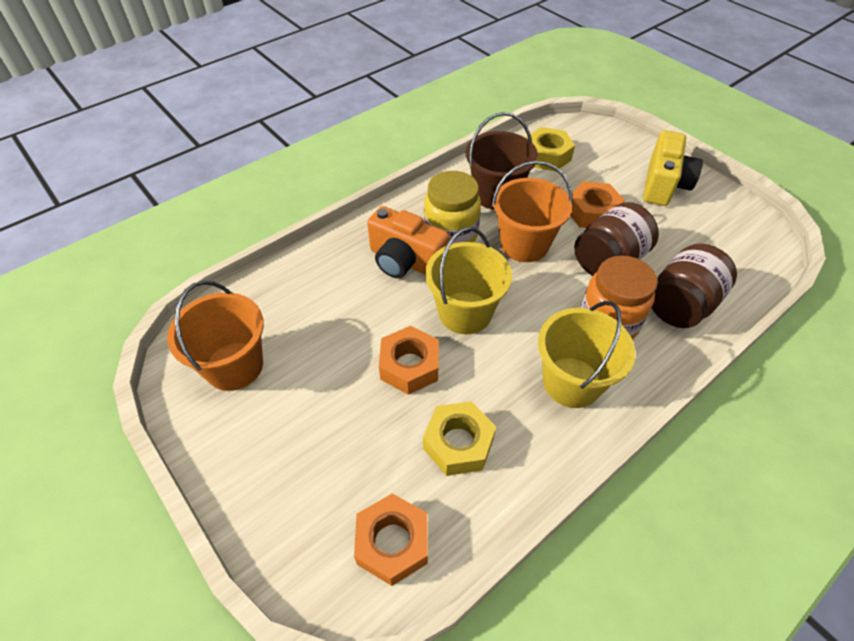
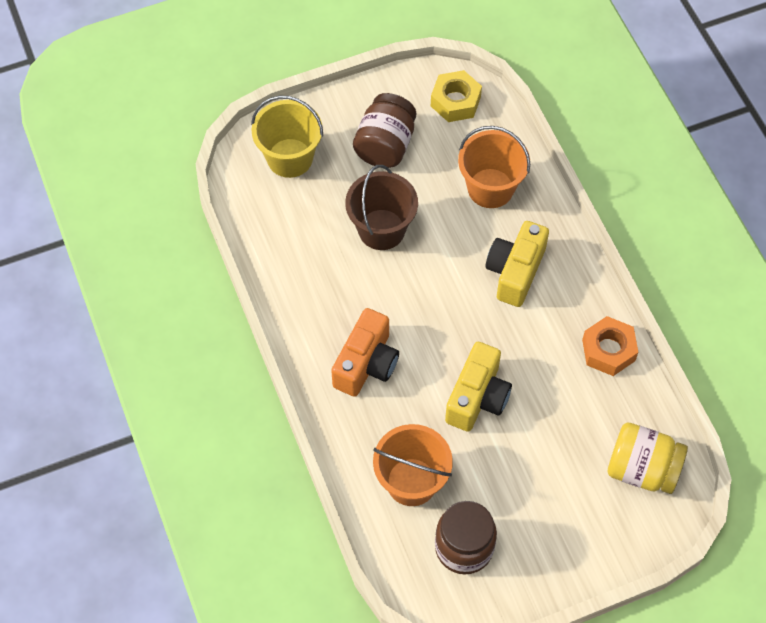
orange jar: 1 -> 0
orange nut: 3 -> 1
yellow bucket: 2 -> 1
yellow camera: 1 -> 2
yellow nut: 2 -> 1

